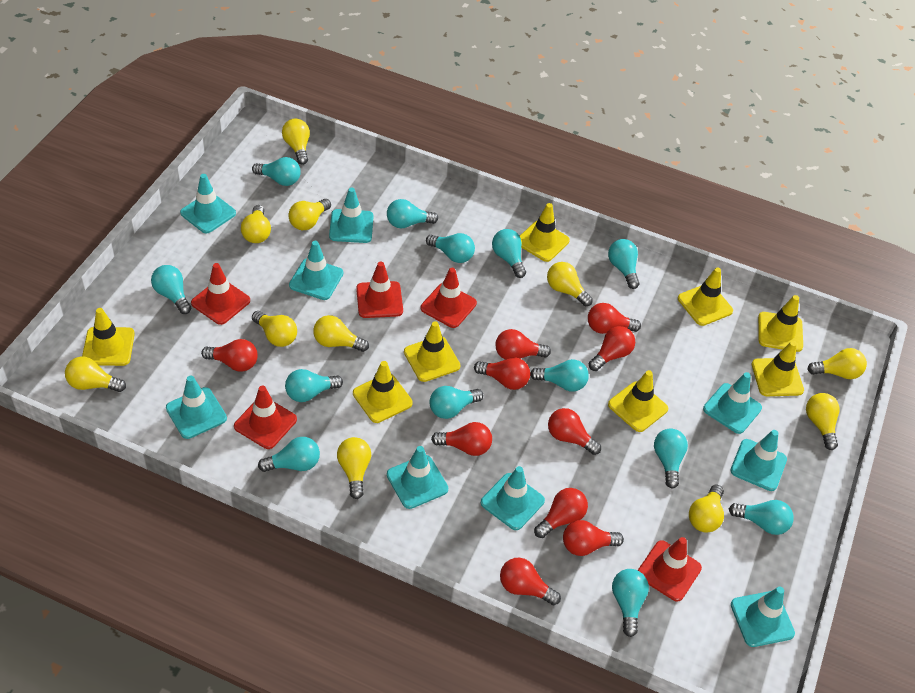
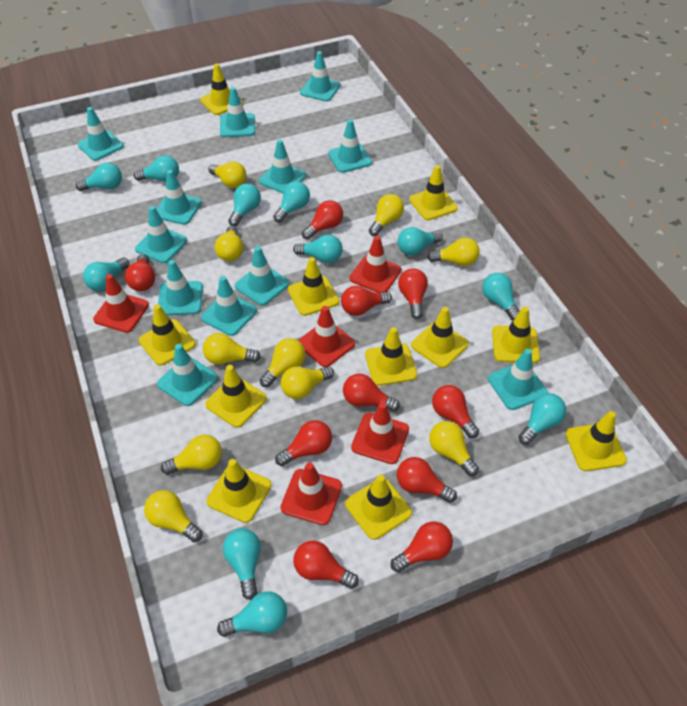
turquoise light bulb: 13 -> 11
turquoise traffic cone: 9 -> 12
yellow light bulb: 11 -> 10
yellow traffic cone: 8 -> 11

